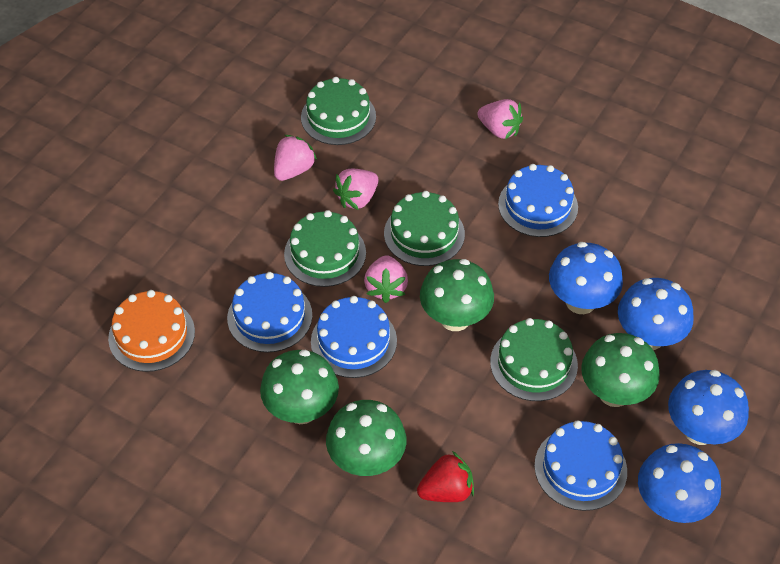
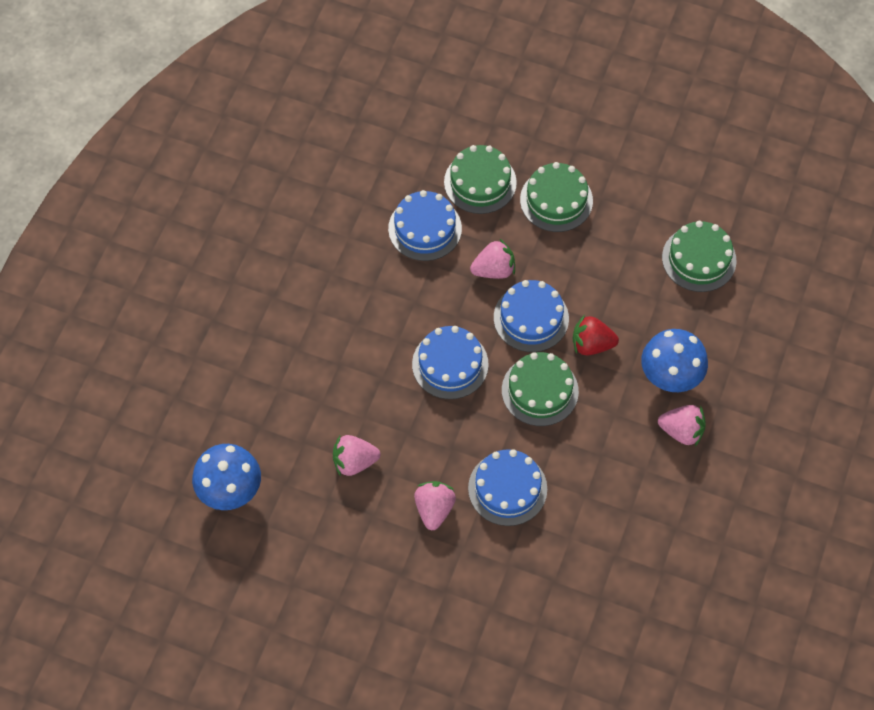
blue mushroom: 4 -> 2
green mushroom: 4 -> 0
orange cake: 1 -> 0

